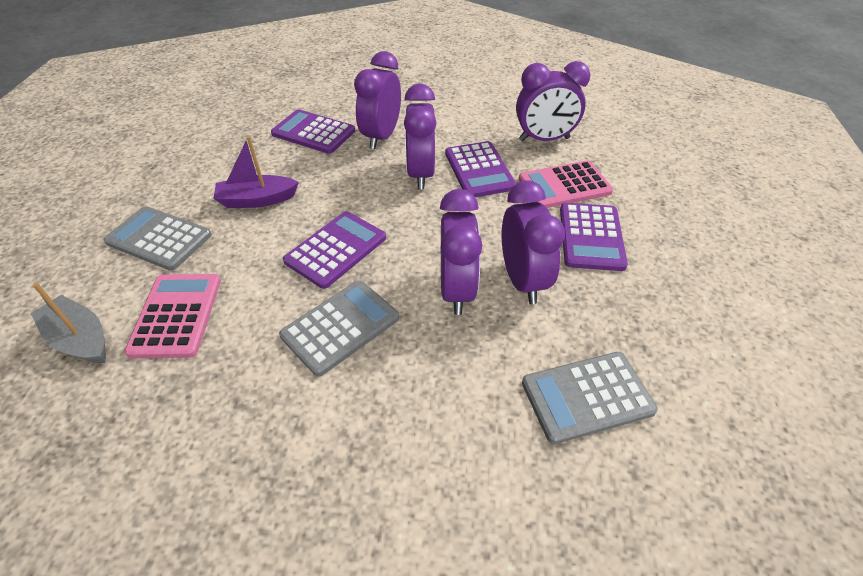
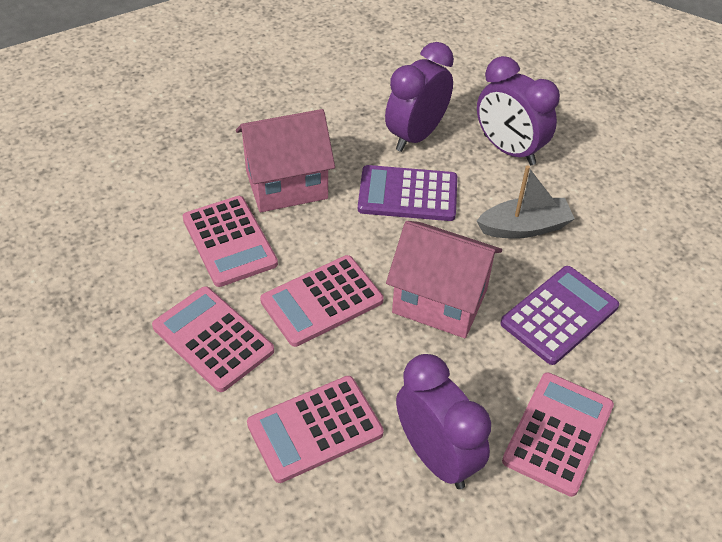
grey calculator: 3 -> 0
pink calculator: 2 -> 5
pink house: 0 -> 2
purple boat: 1 -> 0
purple calculator: 4 -> 2
purple clock: 5 -> 3

